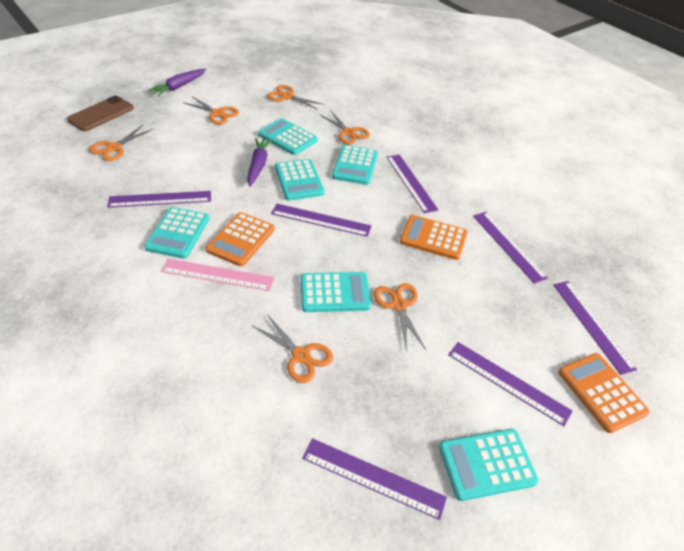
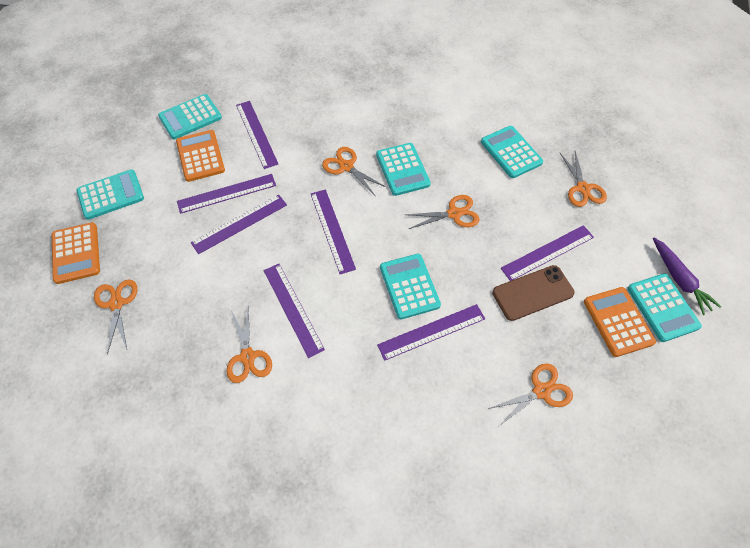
pink ruler: 1 -> 0
purple carrot: 2 -> 1

